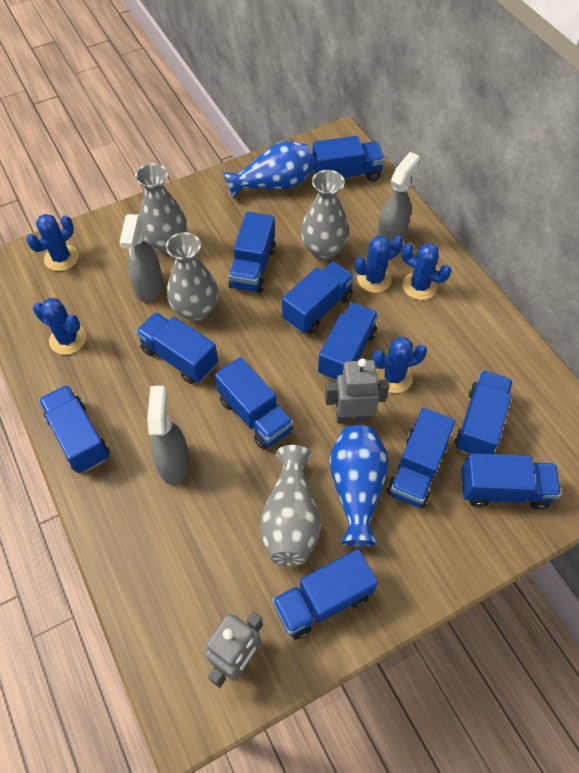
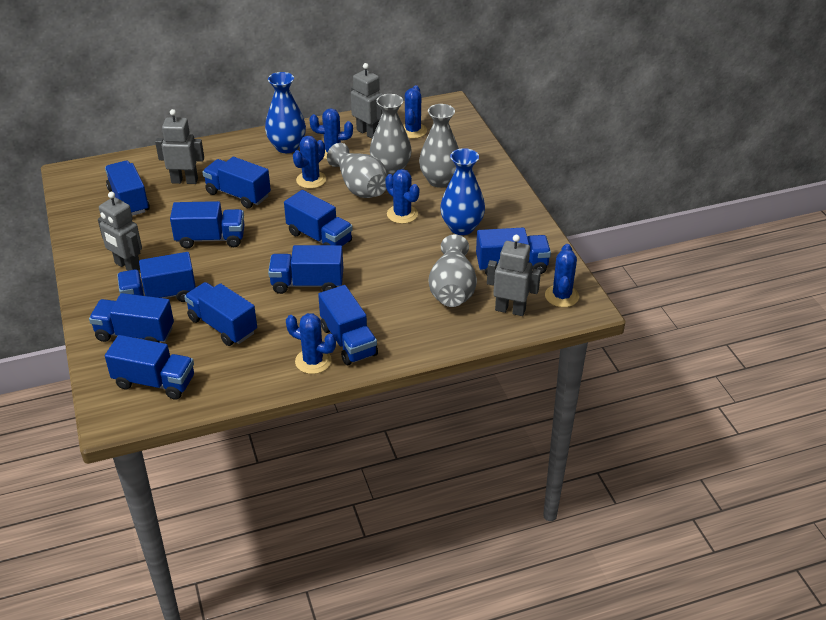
blue cactus: 5 -> 6
grey robot: 2 -> 4
grey spray bottle: 3 -> 0

